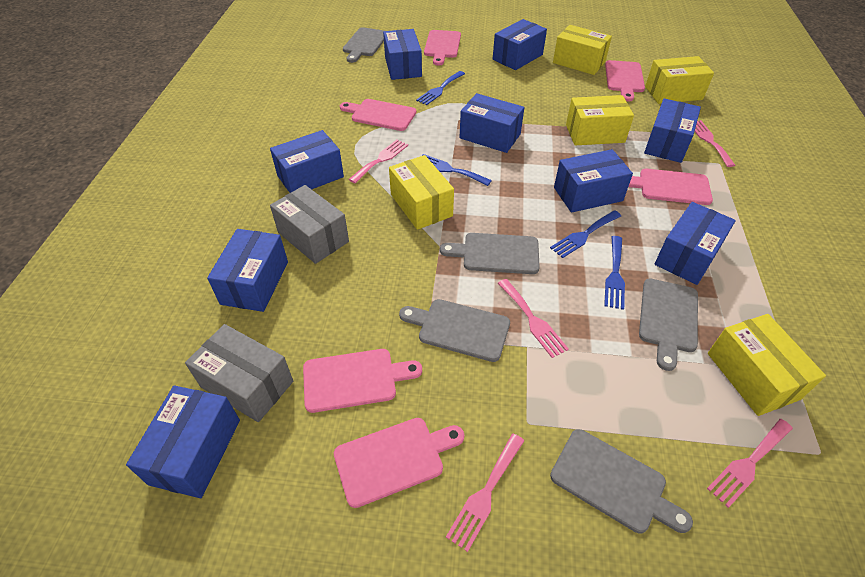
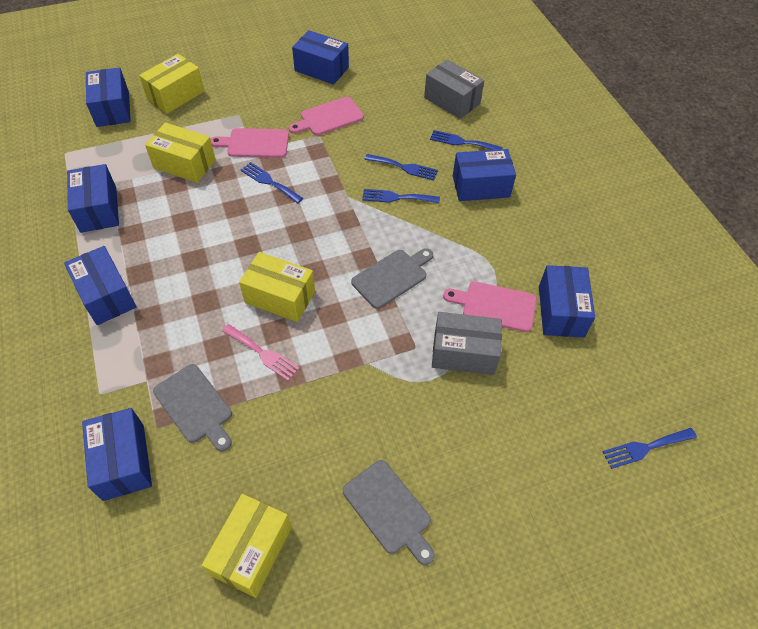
blue box: 9 -> 7
blue fork: 4 -> 5
grey cutting board: 5 -> 3
pink cutting board: 6 -> 3
pink fork: 5 -> 1
yellow box: 5 -> 4

